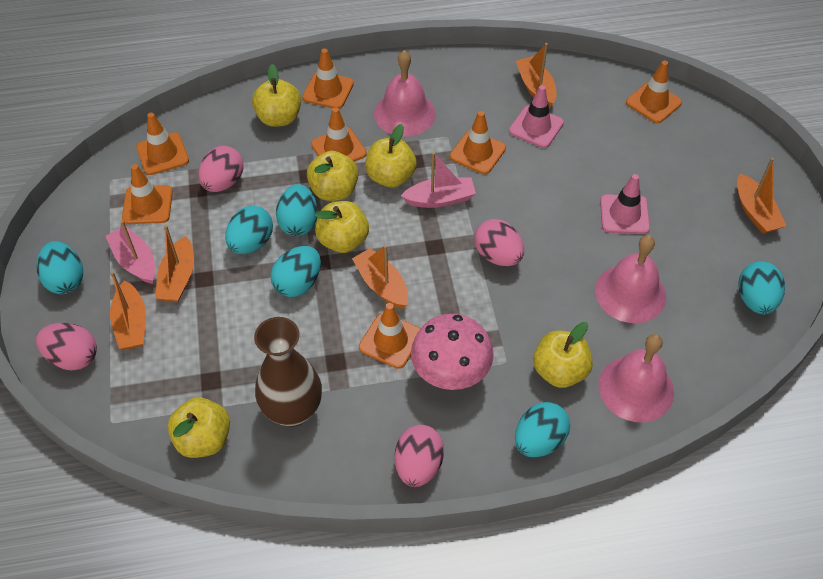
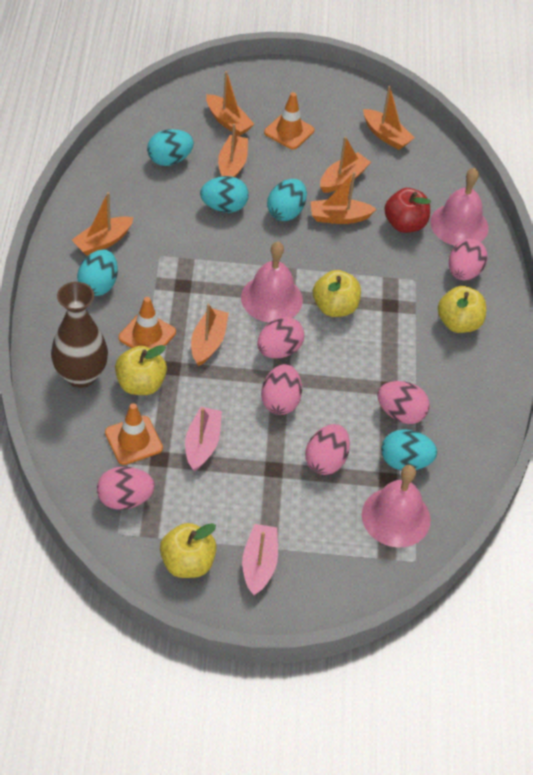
orange boat: 5 -> 7
orange traffic cone: 7 -> 3
pink egg: 4 -> 6
pink mushroom: 1 -> 0
pink traffic cone: 2 -> 0
red apple: 0 -> 1
turquoise egg: 6 -> 5
yellow apple: 6 -> 4

